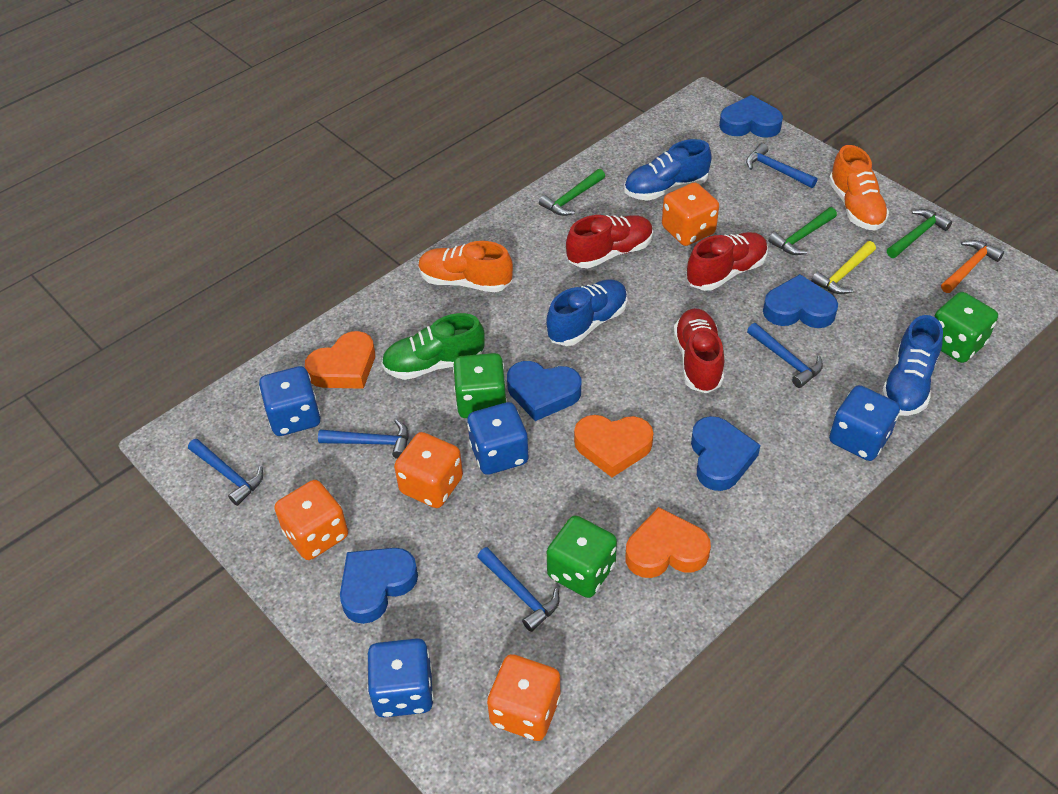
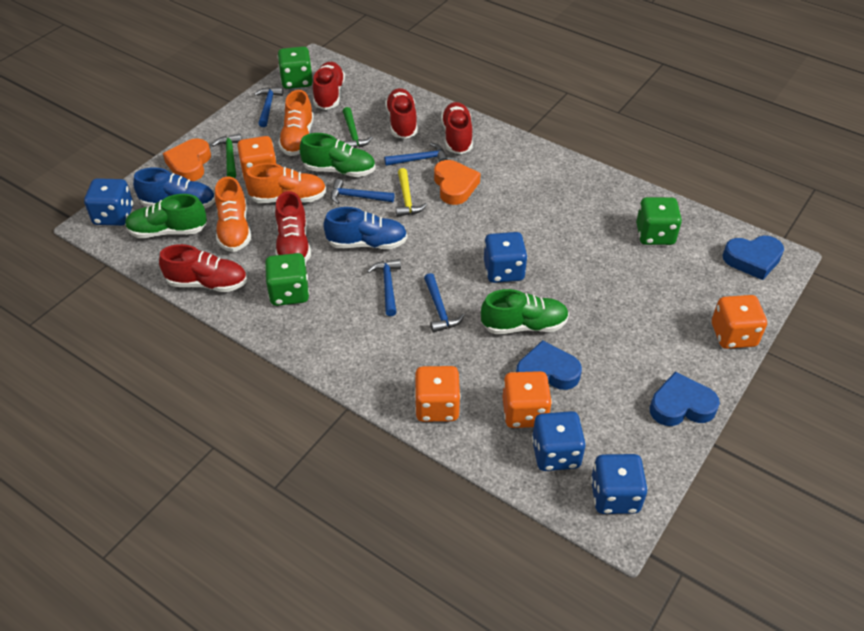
blue heart: 5 -> 3
blue shoe: 3 -> 2
green hammer: 3 -> 2
green shoe: 1 -> 3
orange hammer: 1 -> 0
orange heart: 3 -> 2
orange shoe: 2 -> 3
red shoe: 3 -> 5

